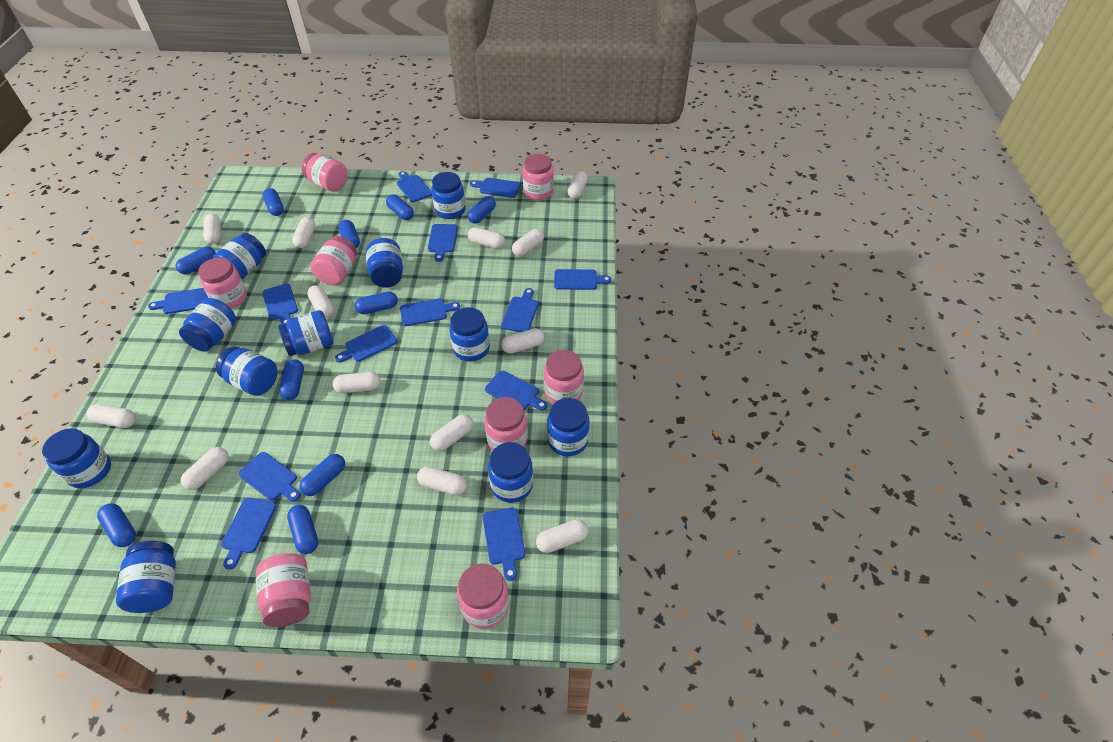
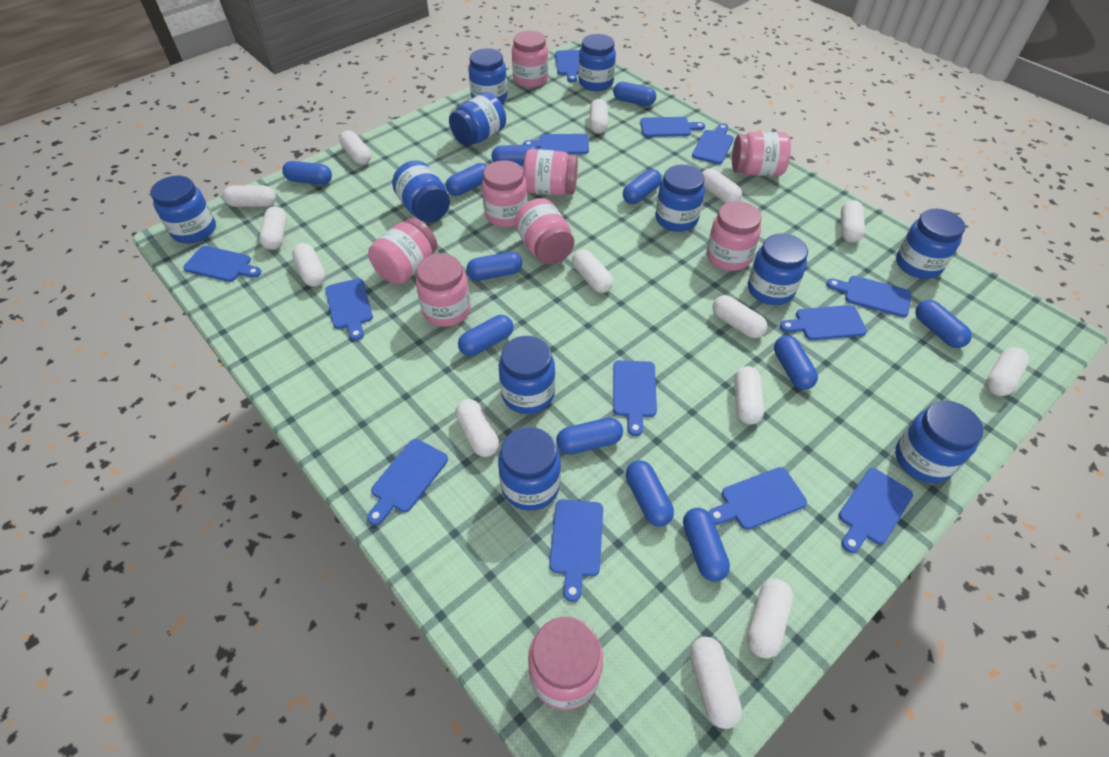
blue capsule: 10 -> 12
pink jar: 8 -> 9
white capsule: 13 -> 14

